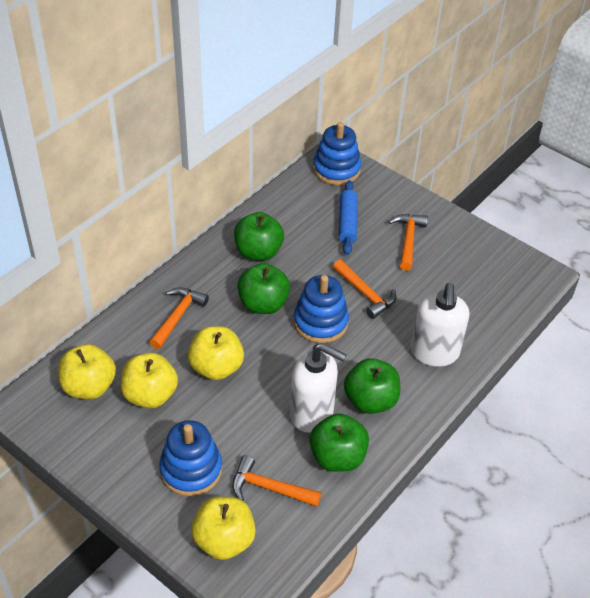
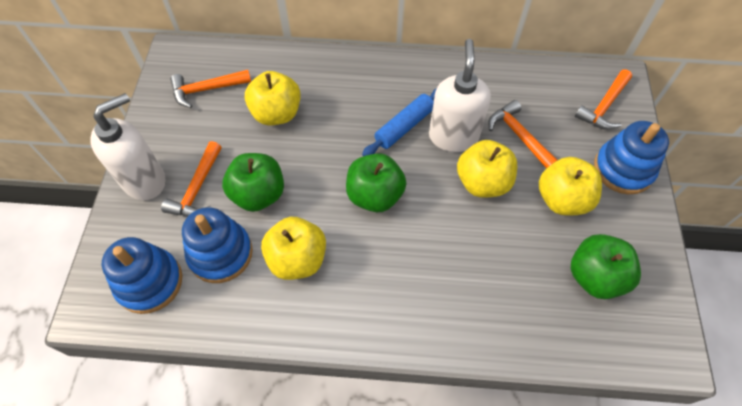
green apple: 4 -> 3

